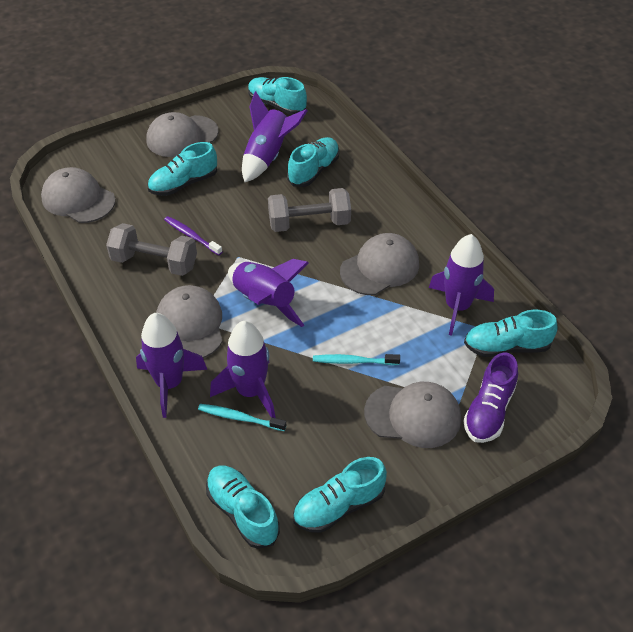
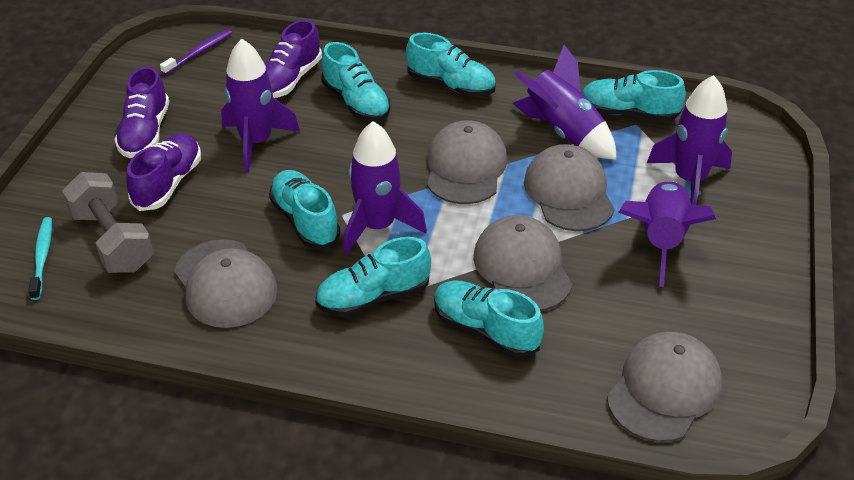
grey dumbbell: 2 -> 1
purple shoe: 1 -> 3
turquoise toothbrush: 2 -> 1

